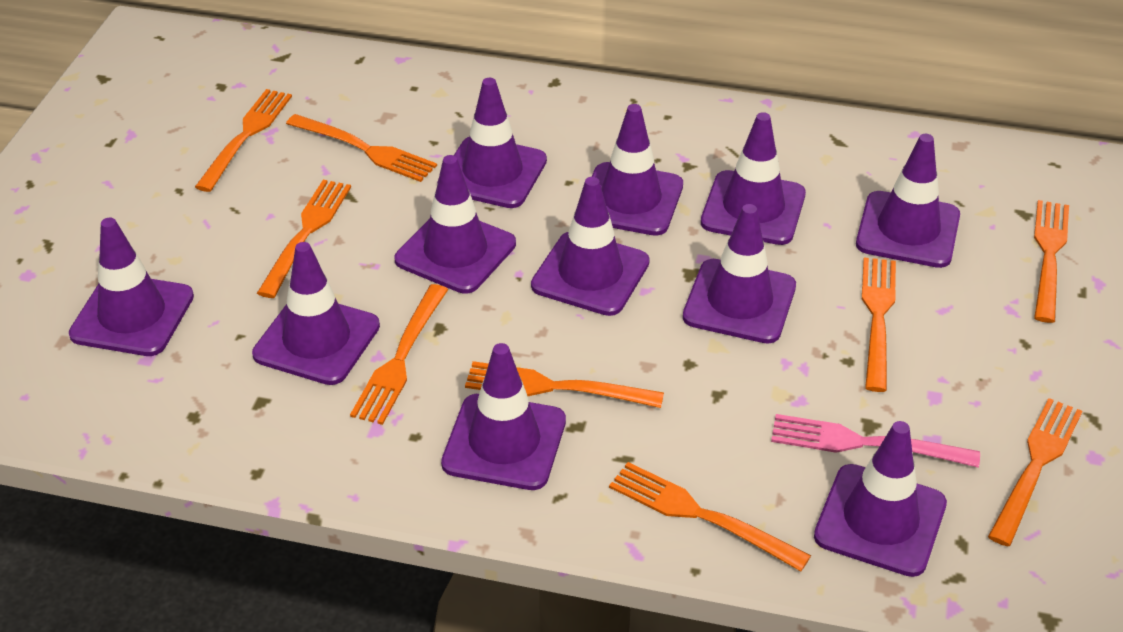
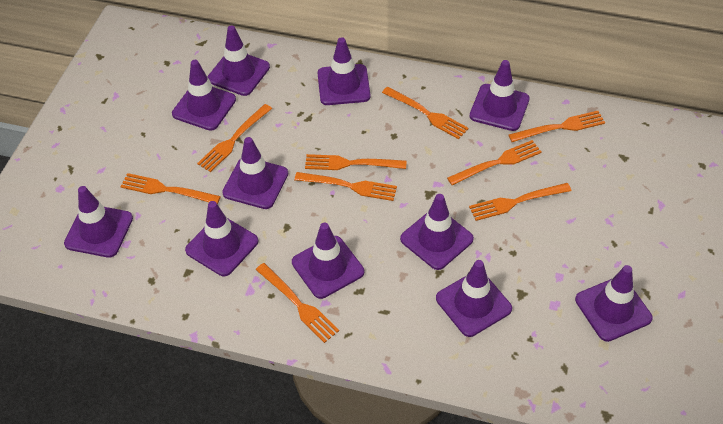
pink fork: 1 -> 0

